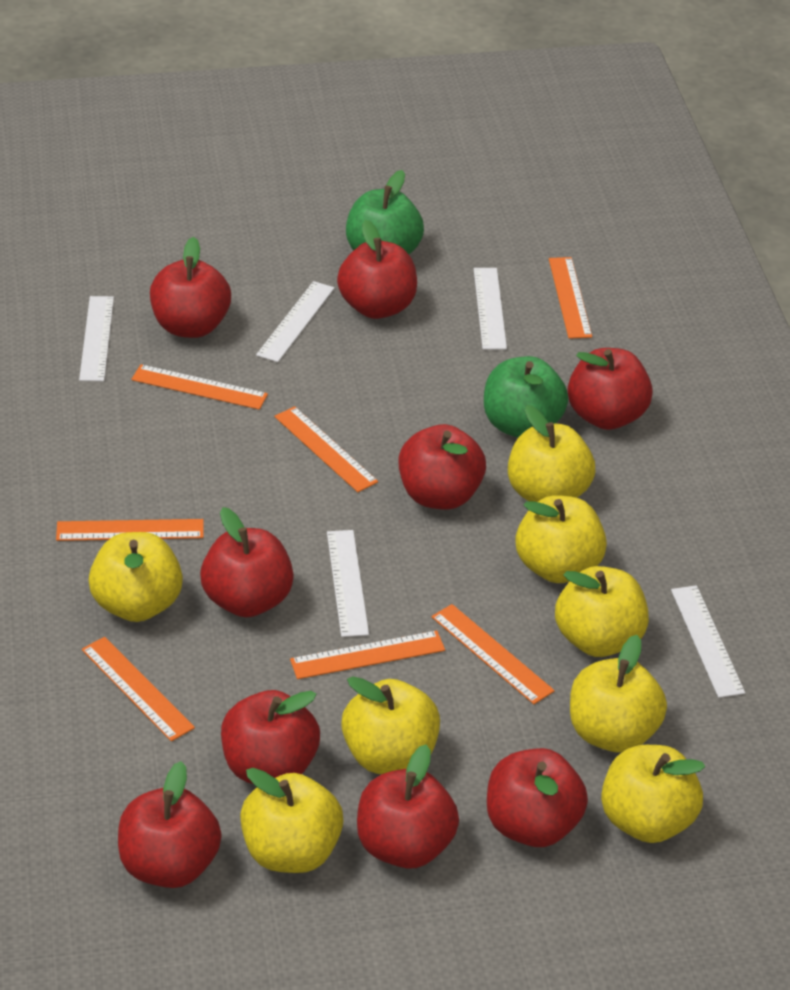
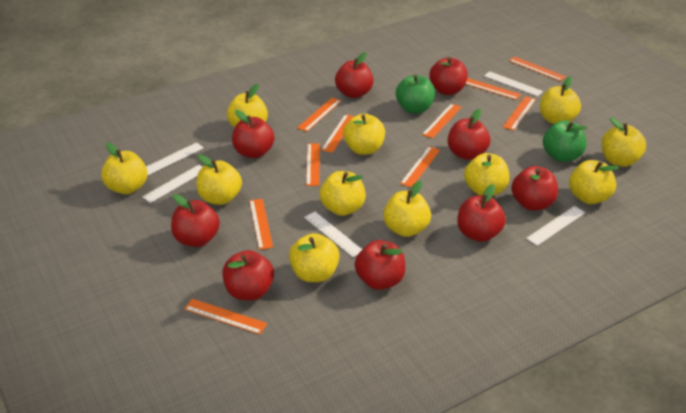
orange ruler: 7 -> 10
yellow apple: 8 -> 11

